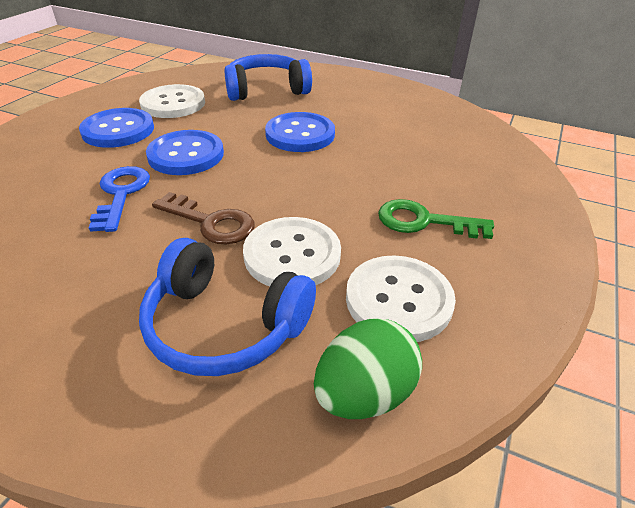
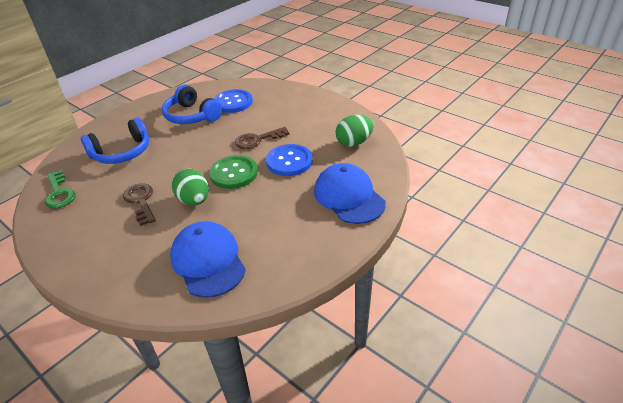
blue button: 3 -> 2
blue cap: 0 -> 2
blue key: 1 -> 0
brown key: 1 -> 2
green button: 0 -> 1
green egg: 1 -> 2
white button: 3 -> 0

